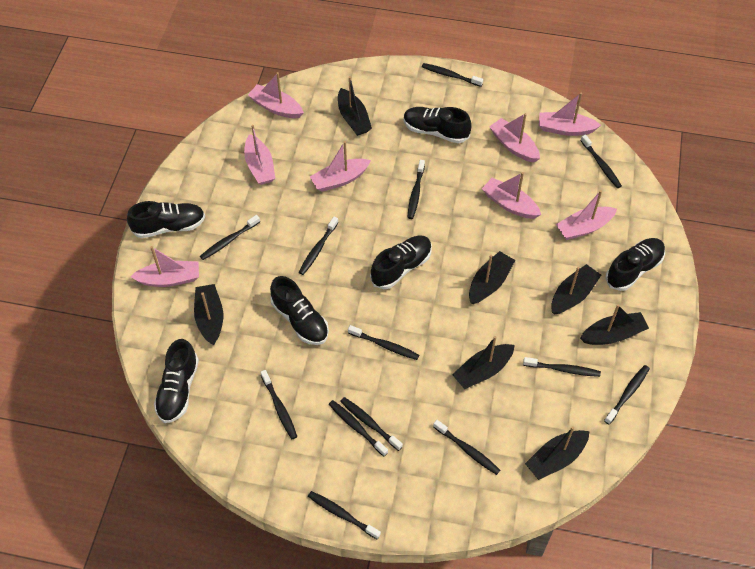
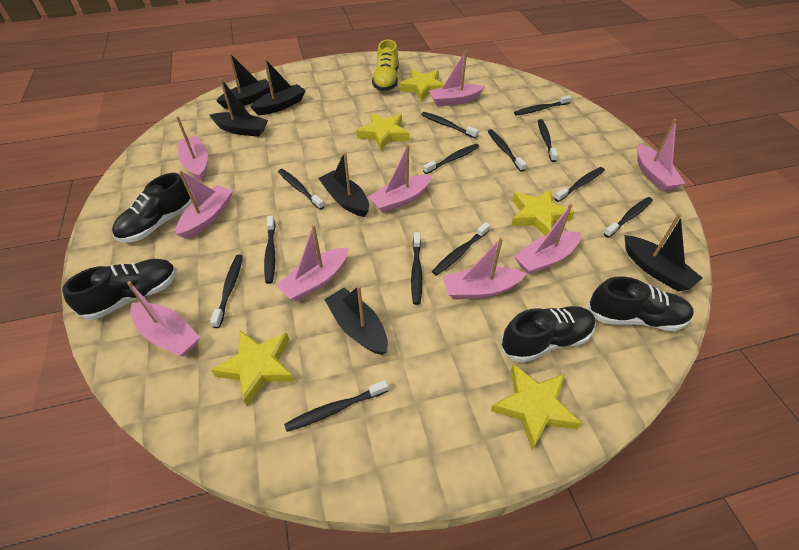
black boat: 7 -> 6
black shoe: 6 -> 4
pink boat: 8 -> 9
yellow shoe: 0 -> 1
yellow star: 0 -> 5

